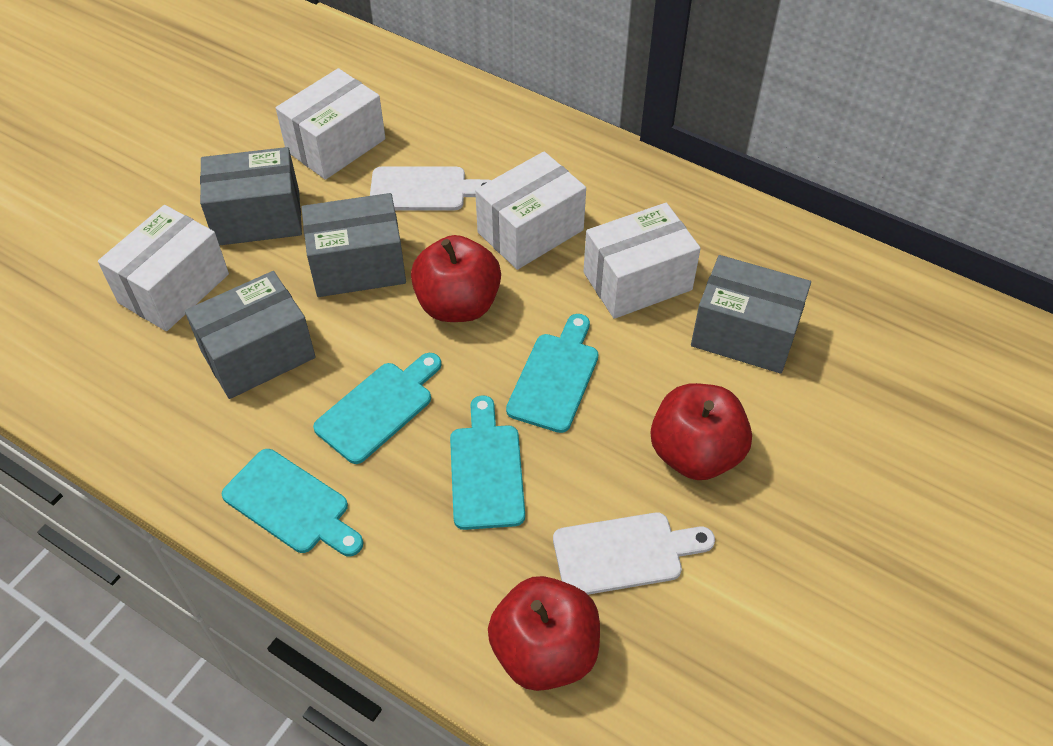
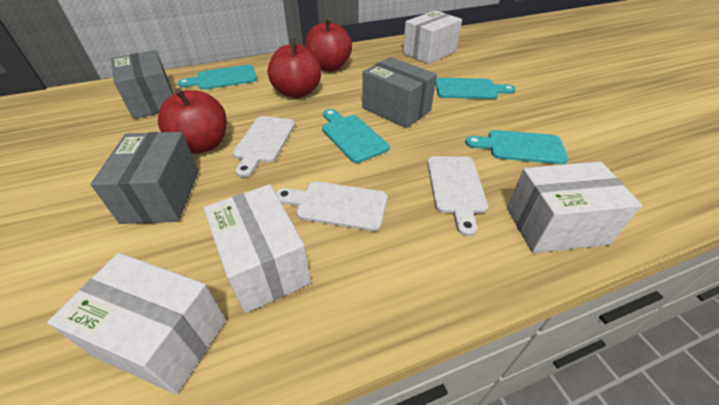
grey box: 4 -> 3
white cutting board: 2 -> 3

